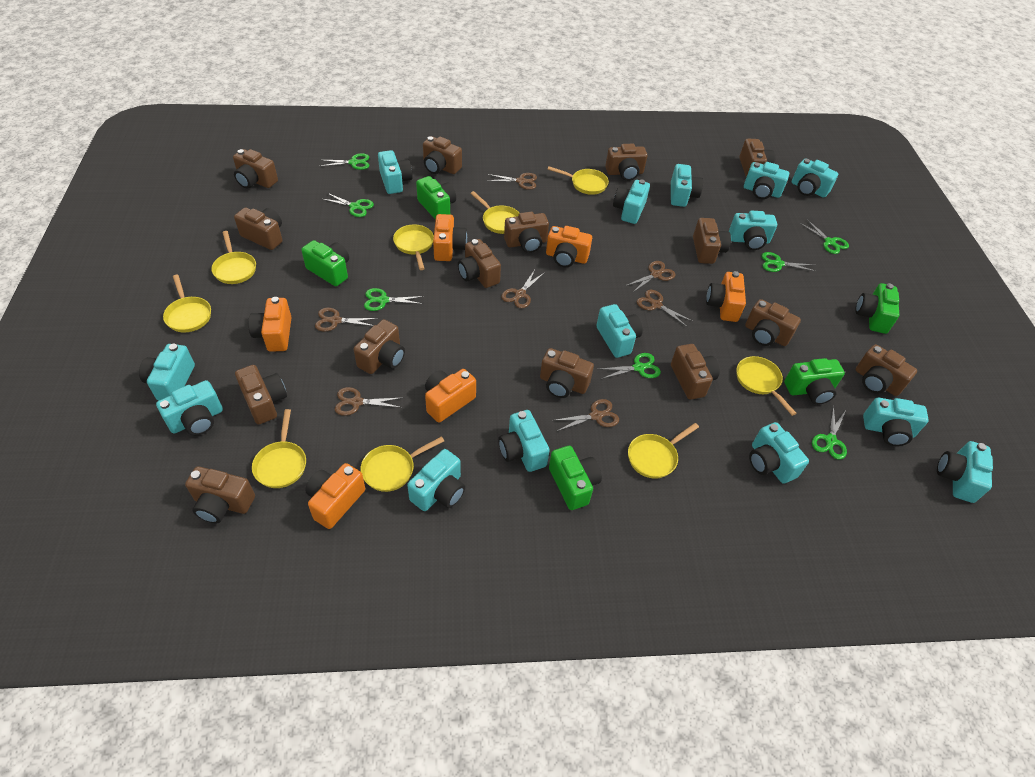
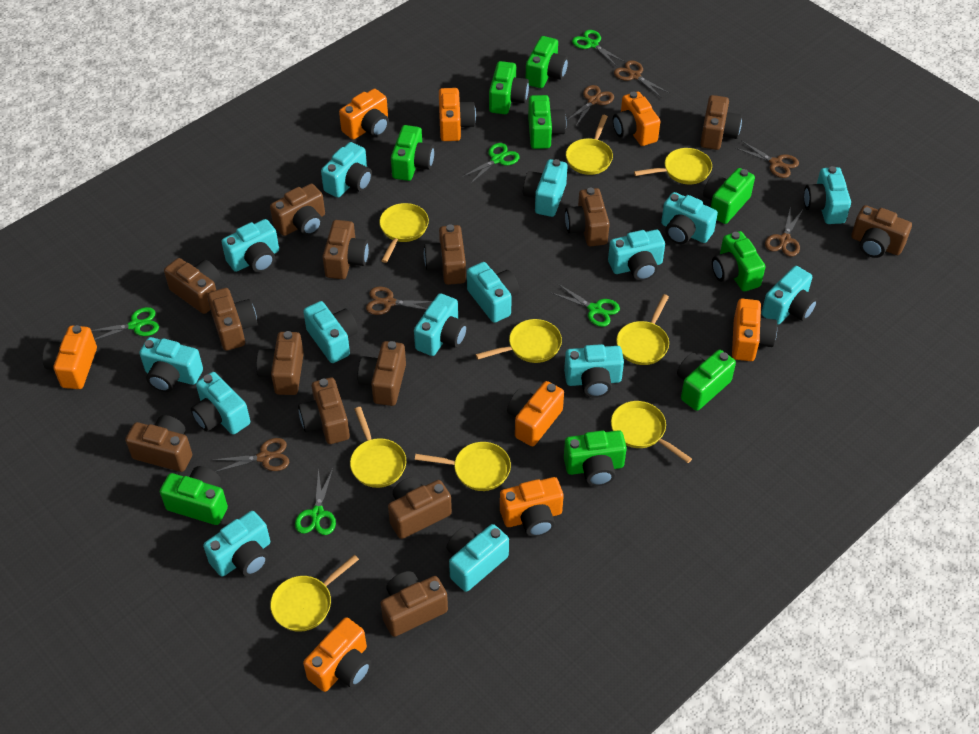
brown camera: 15 -> 14
brown scissors: 7 -> 6
green camera: 5 -> 9
green scissors: 7 -> 5
orange camera: 6 -> 8
turquoise camera: 14 -> 15

